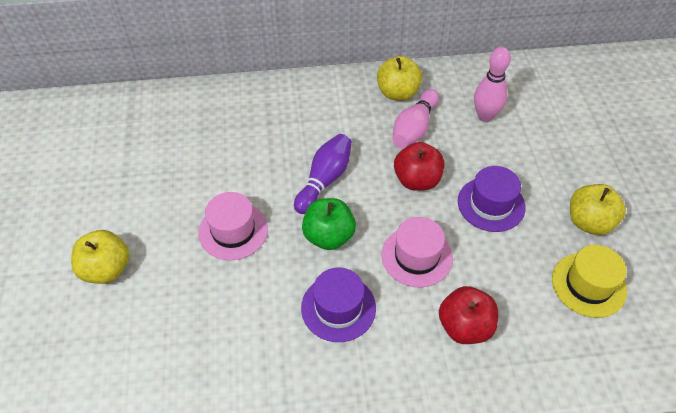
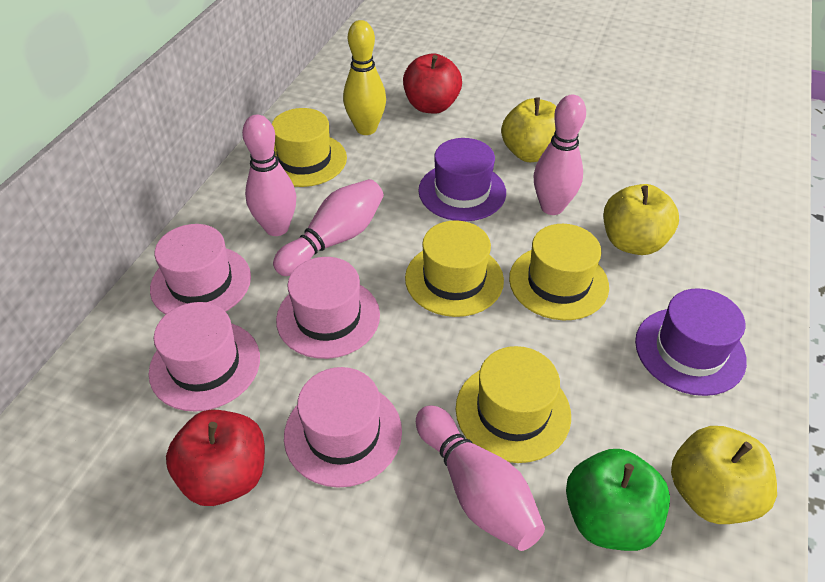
pink bowling pin: 2 -> 4
pink hat: 2 -> 4
purple bowling pin: 1 -> 0
yellow bowling pin: 0 -> 1
yellow hat: 1 -> 4

